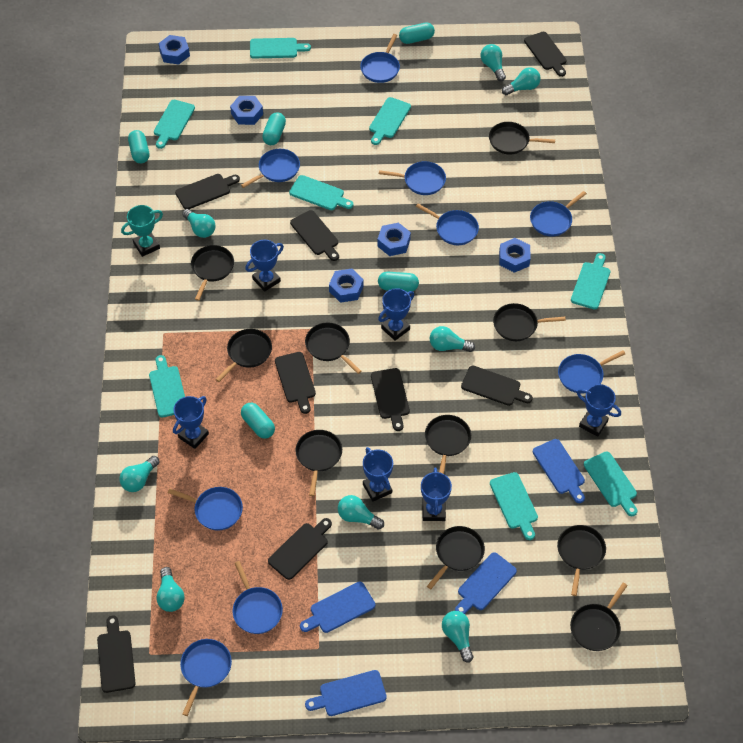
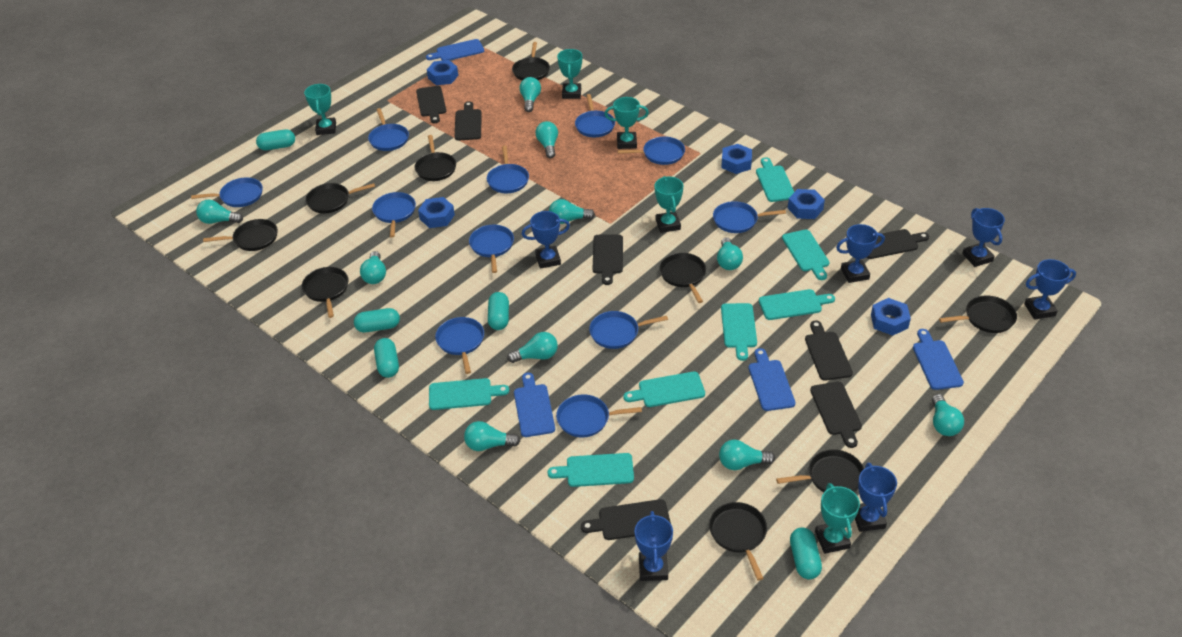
black cutting board: 8 -> 7
black pan: 10 -> 9
blue pan: 9 -> 11
turquoise cutting board: 8 -> 7
turquoise light bulb: 8 -> 10
turquoise trophy: 1 -> 5

